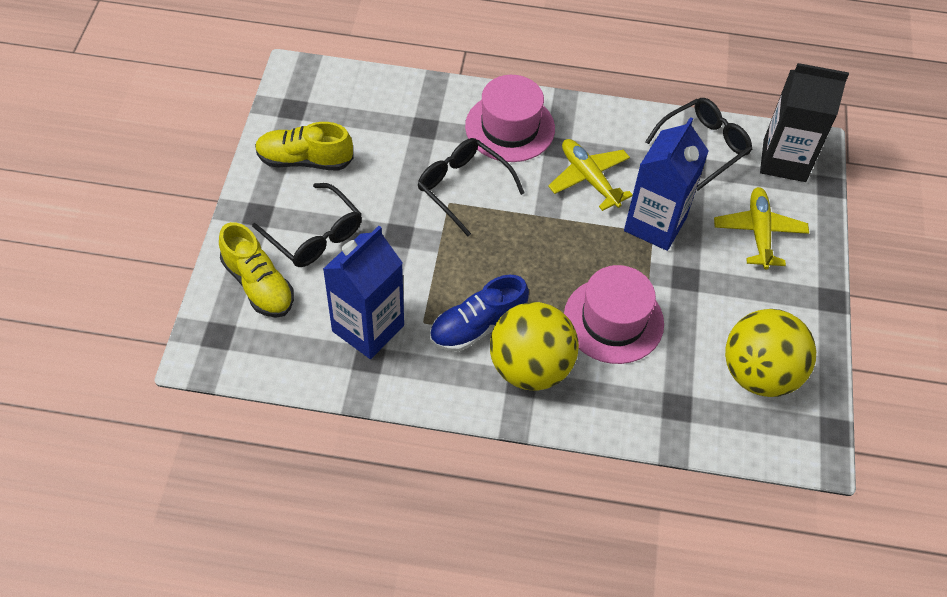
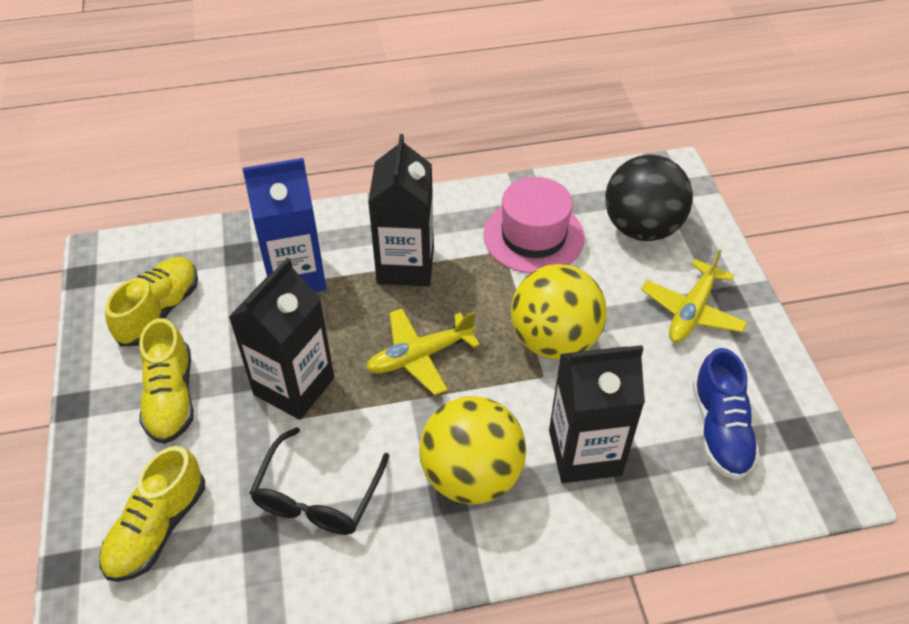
black ball: 0 -> 1
black carton: 1 -> 3
black glasses: 3 -> 1
blue carton: 2 -> 1
pink hat: 2 -> 1
yellow shoe: 2 -> 3

